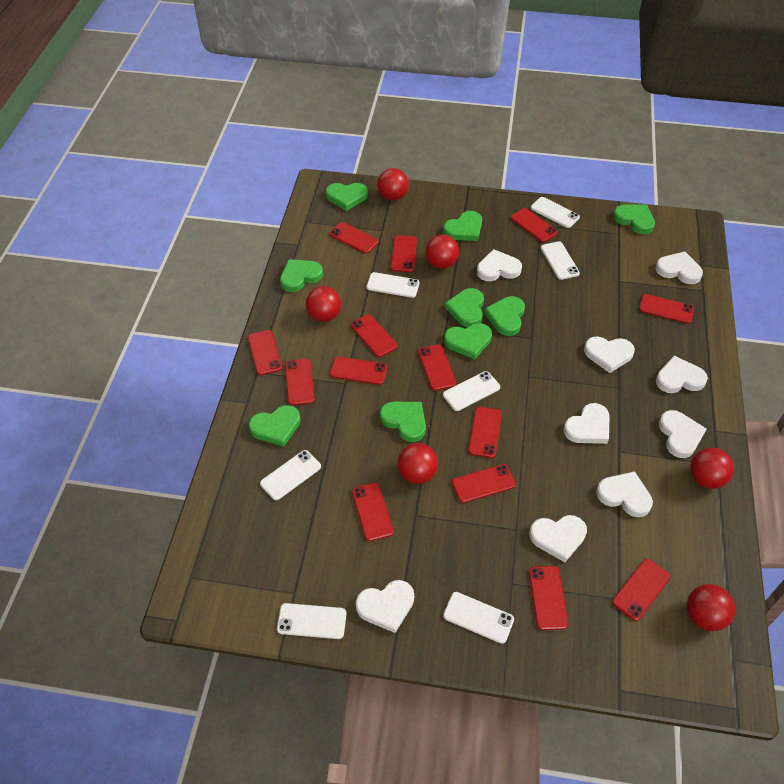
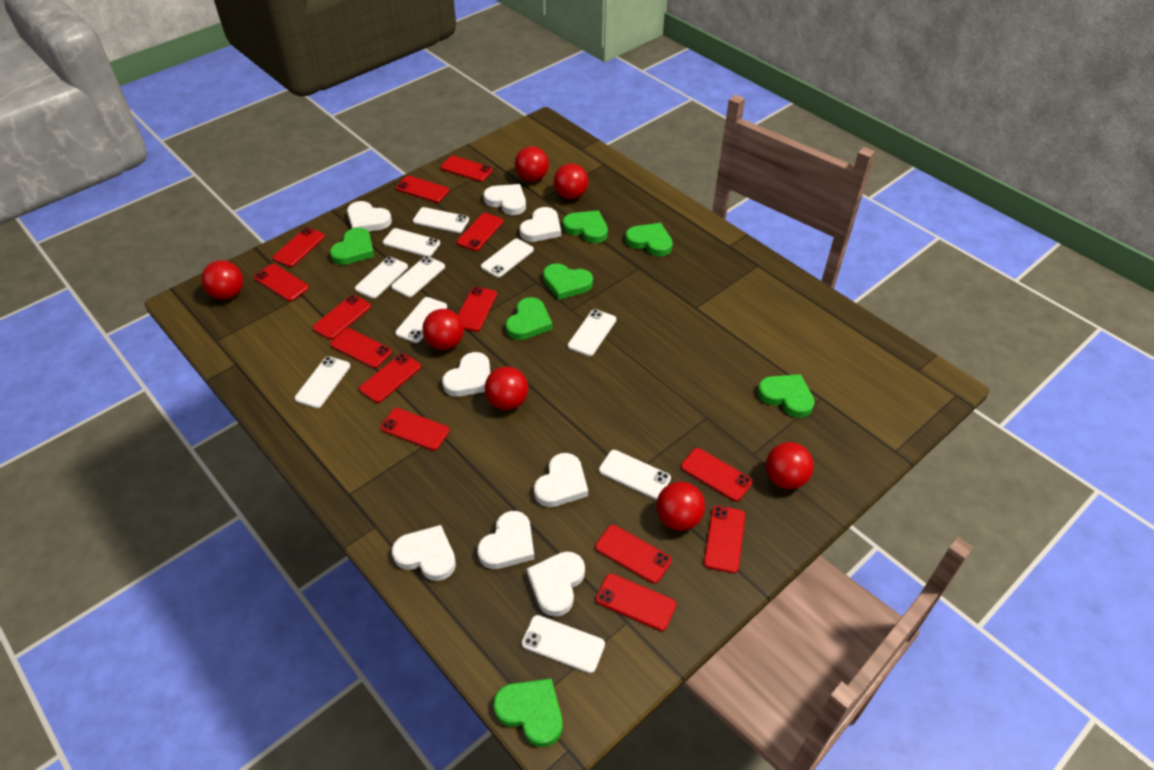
green heart: 9 -> 7
red ball: 6 -> 7
white heart: 9 -> 8
white phone: 7 -> 10

